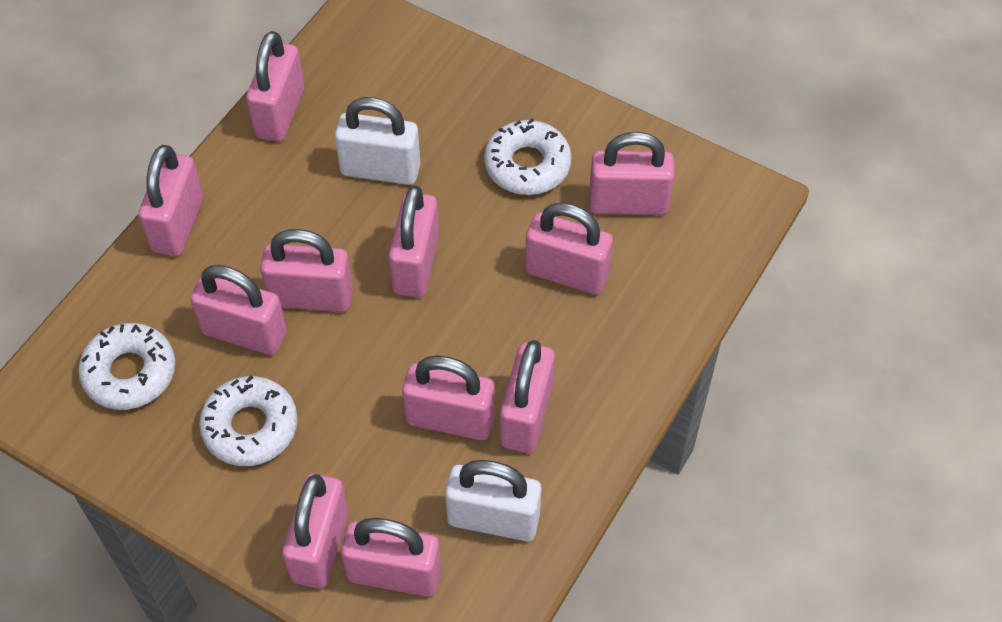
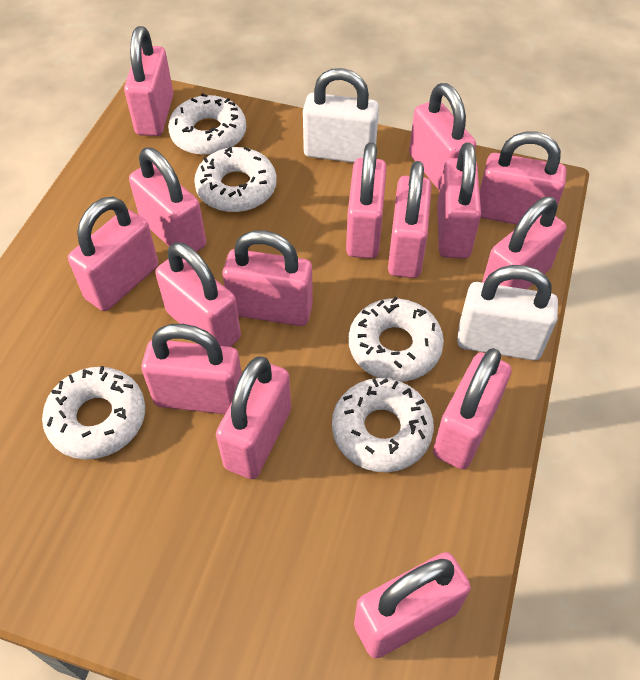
pink padlock: 11 -> 15
white donut: 3 -> 5

